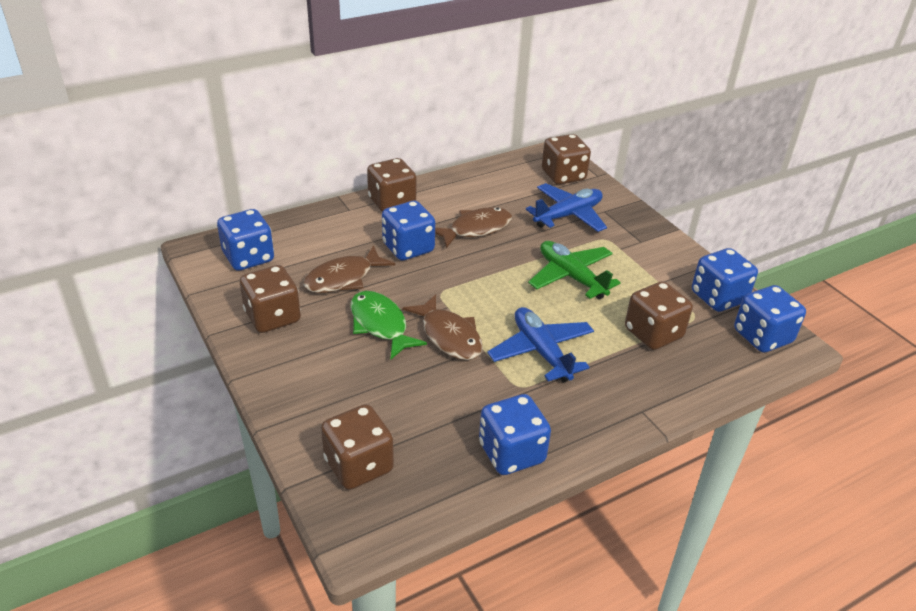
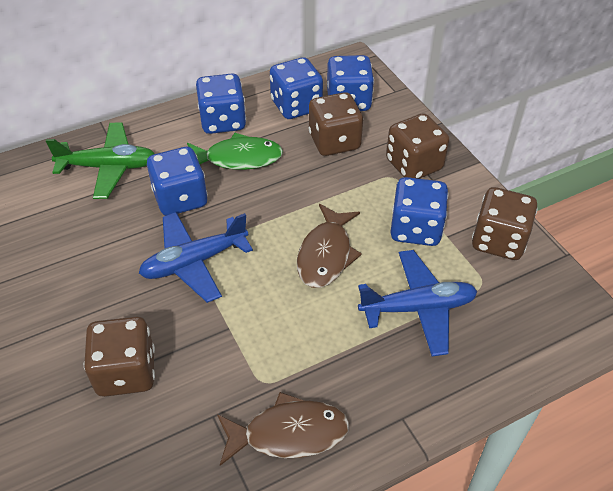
brown dice: 5 -> 4
brown fish: 3 -> 2

